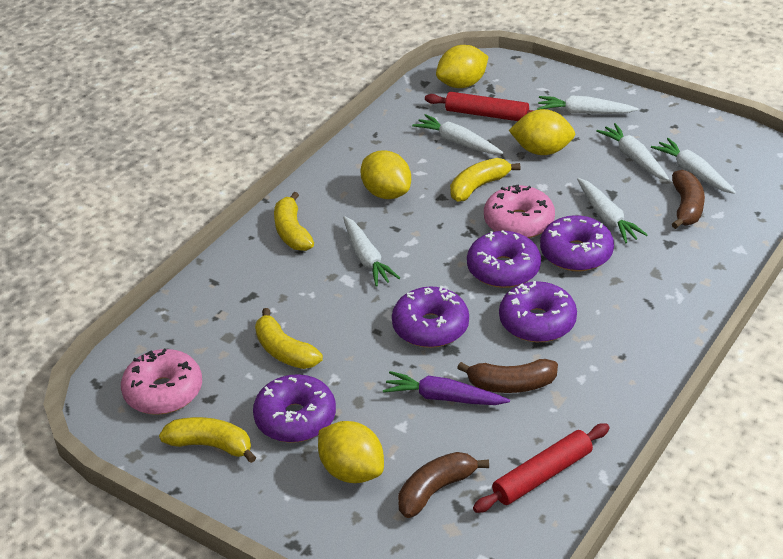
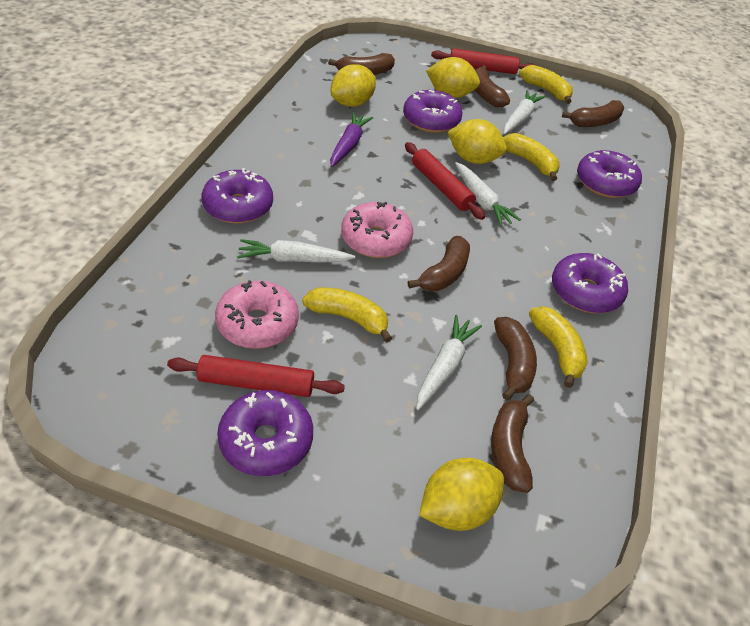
brown banana: 3 -> 6
red rolling pin: 2 -> 3
white carrot: 6 -> 4

